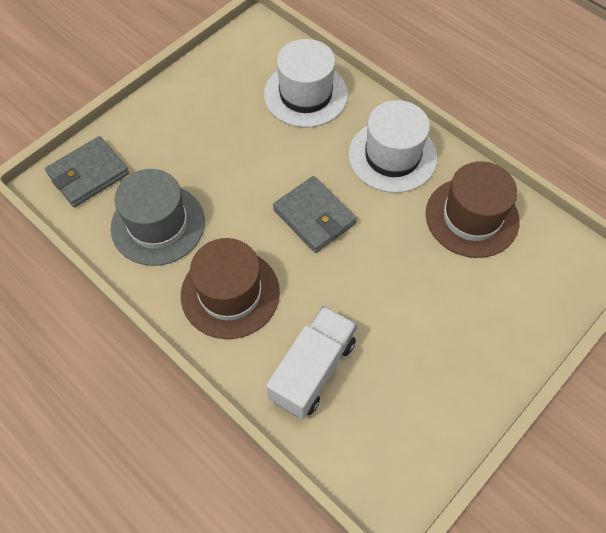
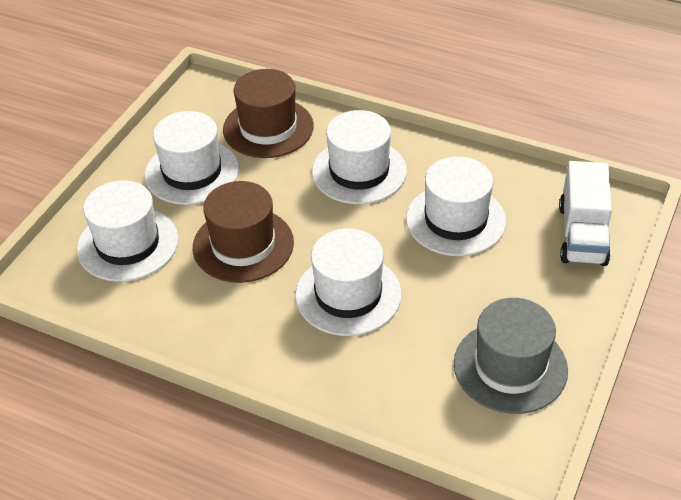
grey wallet: 2 -> 0
white hat: 2 -> 5

